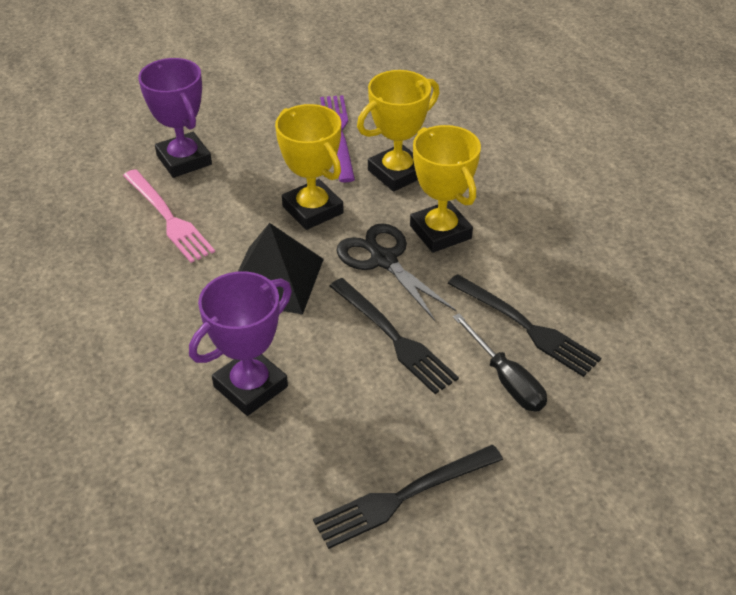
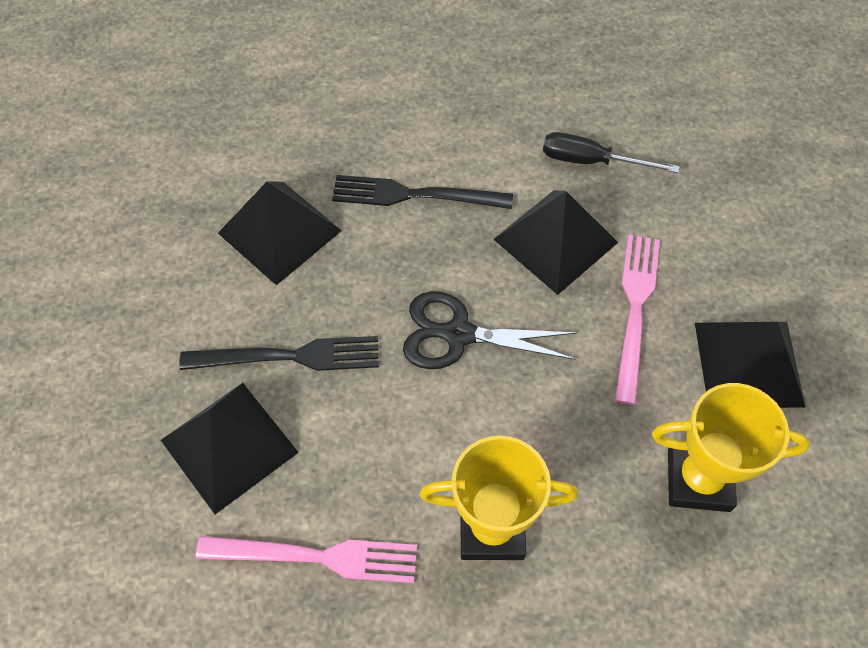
black fork: 3 -> 2
black pyramid: 1 -> 4
pink fork: 1 -> 2
purple fork: 1 -> 0
purple trophy: 2 -> 0
yellow trophy: 3 -> 2

